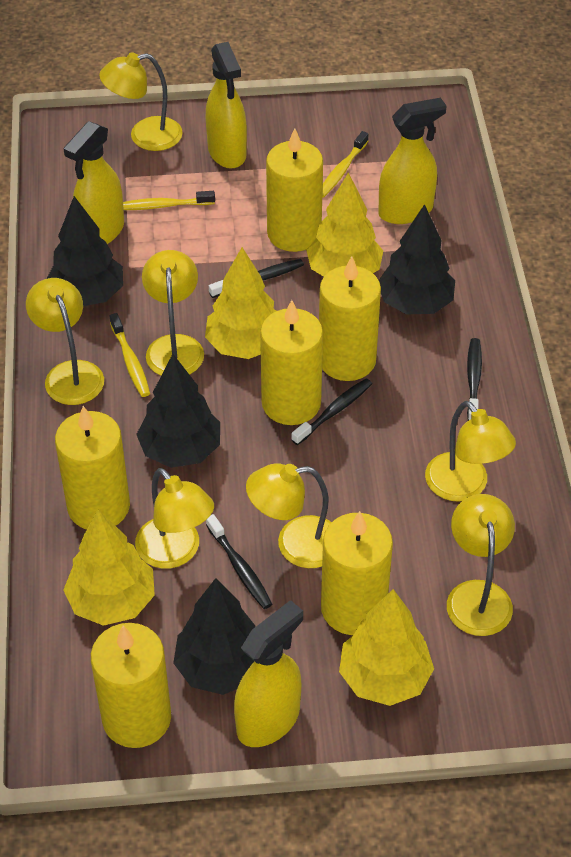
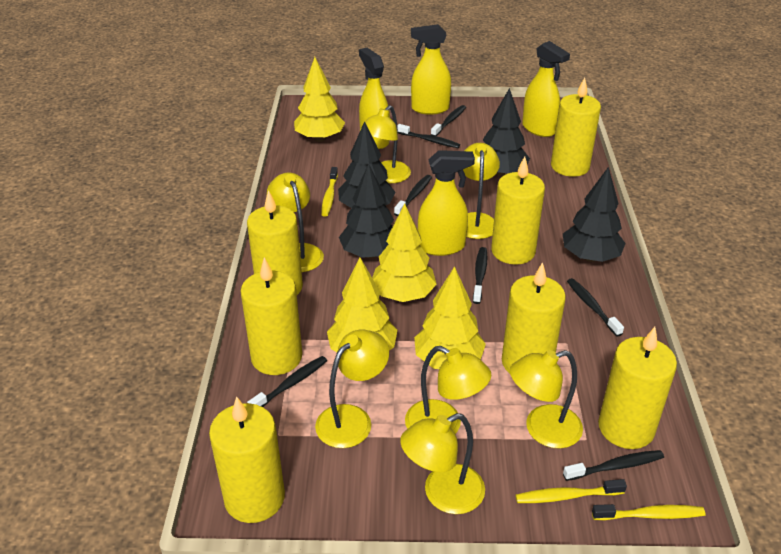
black toothbrush: 4 -> 7
yellow candle: 6 -> 7

